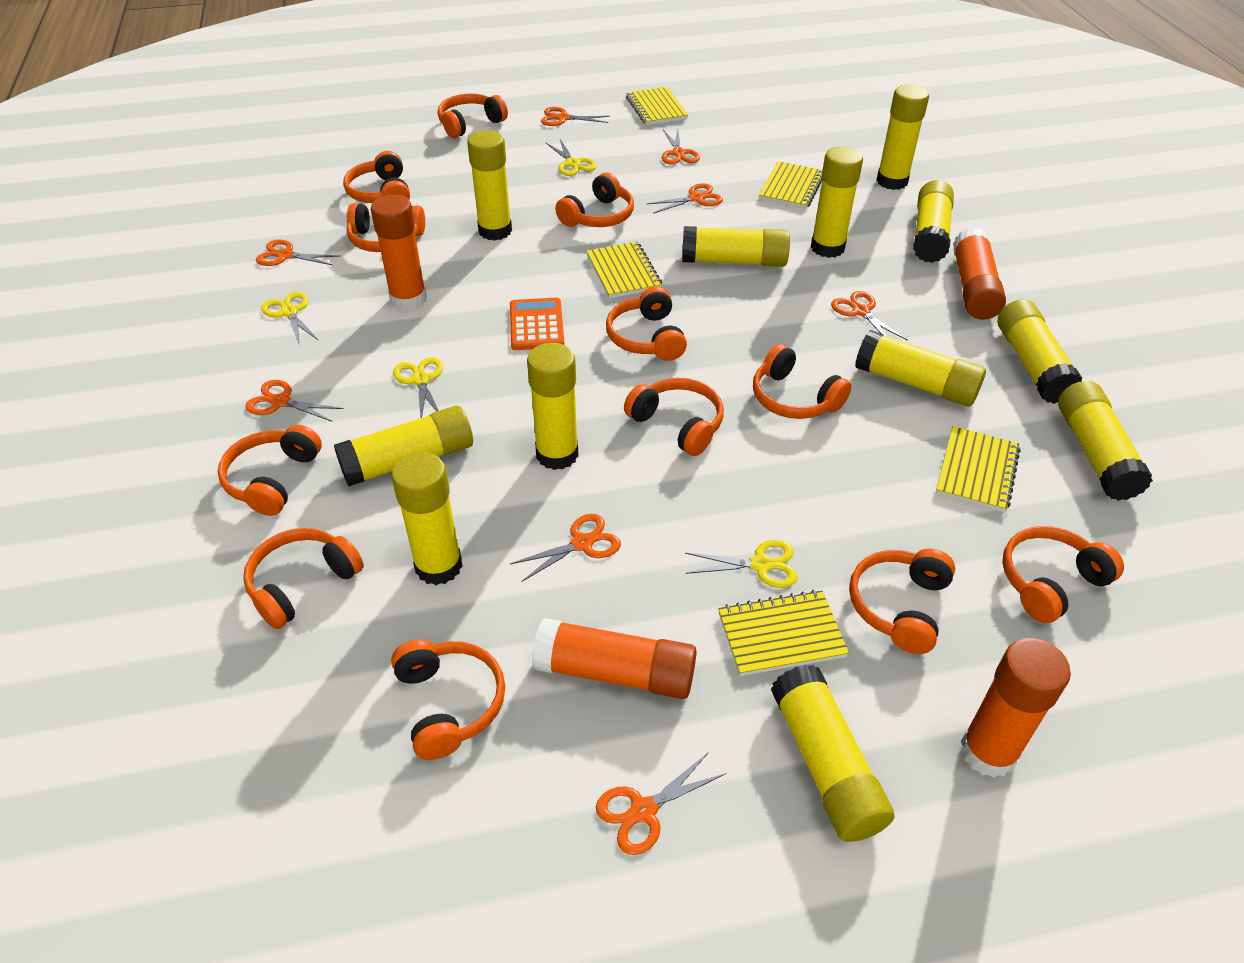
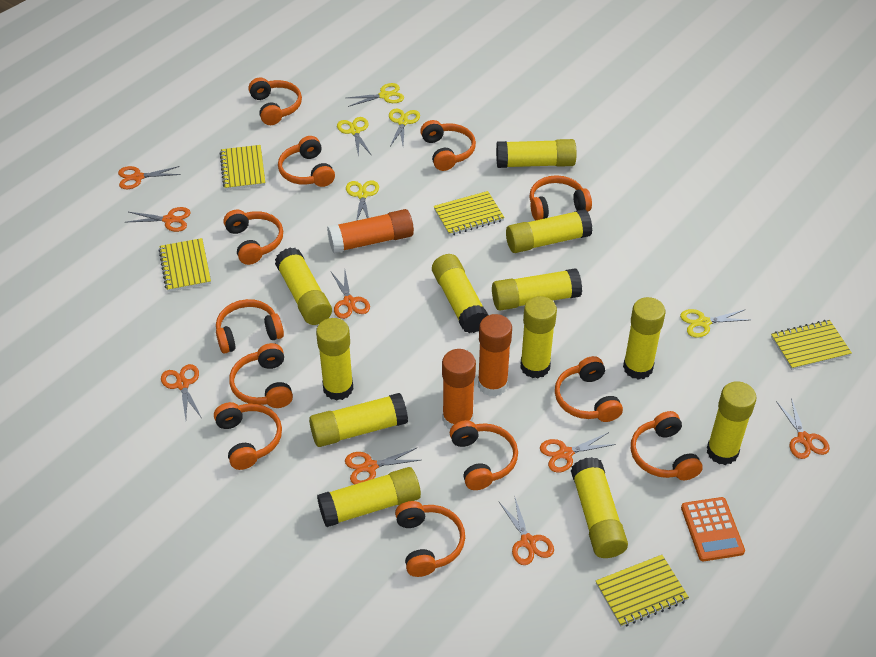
orange glue stick: 4 -> 3
yellow scissors: 4 -> 5

